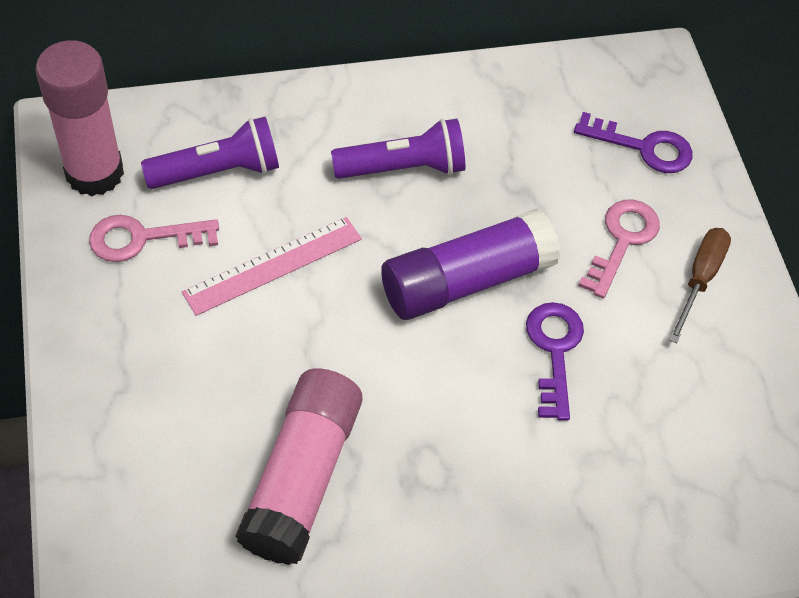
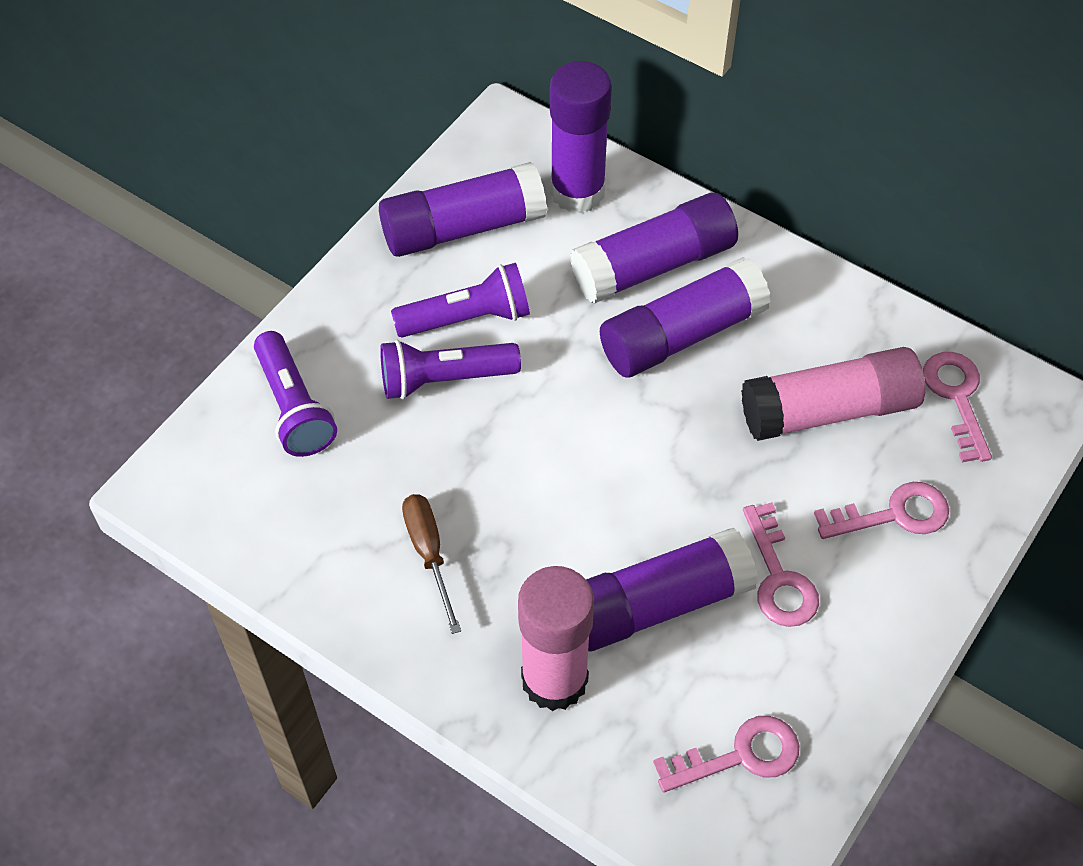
pink key: 2 -> 4
pink ruler: 1 -> 0
purple flashlight: 2 -> 3
purple glue stick: 1 -> 5
purple key: 2 -> 0

